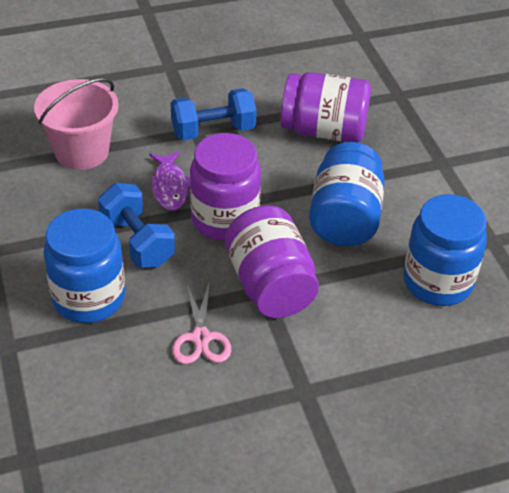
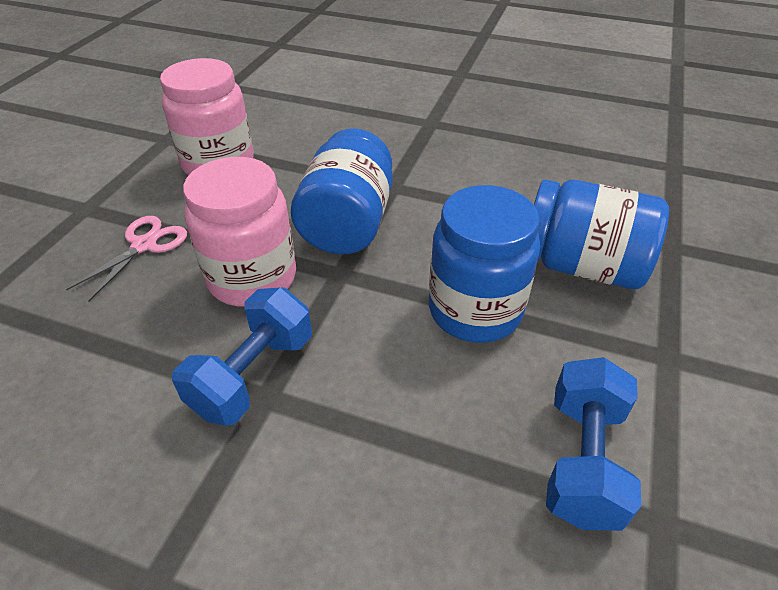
pink bucket: 1 -> 0
pink jar: 0 -> 2
purple fish: 1 -> 0
purple jar: 3 -> 0

